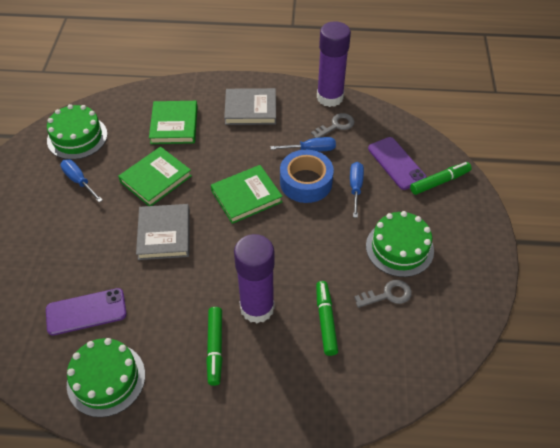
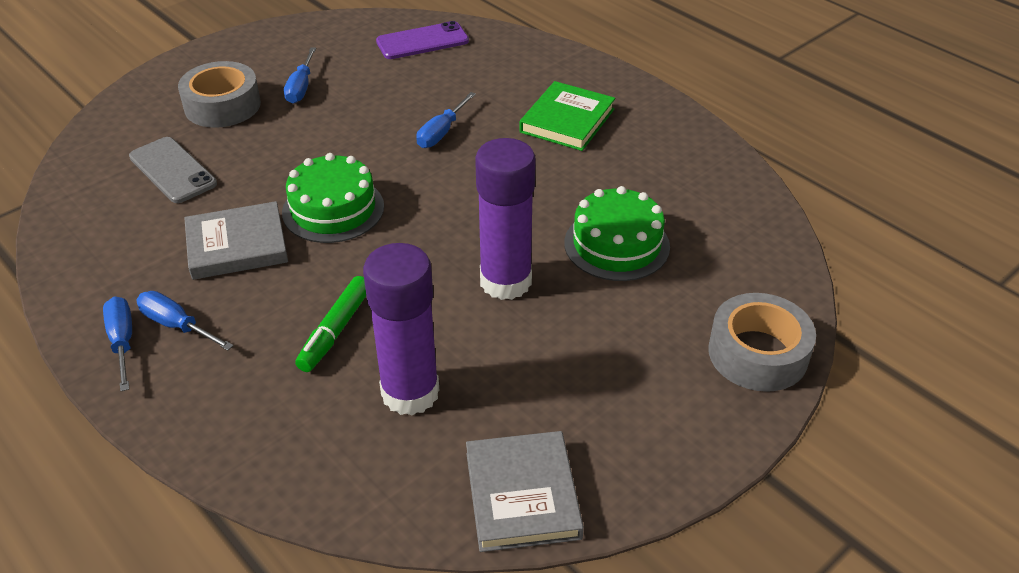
blue screwdriver: 3 -> 4
blue tape: 1 -> 0
green book: 3 -> 1
green cake: 3 -> 2
green marker: 3 -> 1
grey key: 2 -> 0
grey phone: 0 -> 1
grey tape: 0 -> 2
purple phone: 2 -> 1

